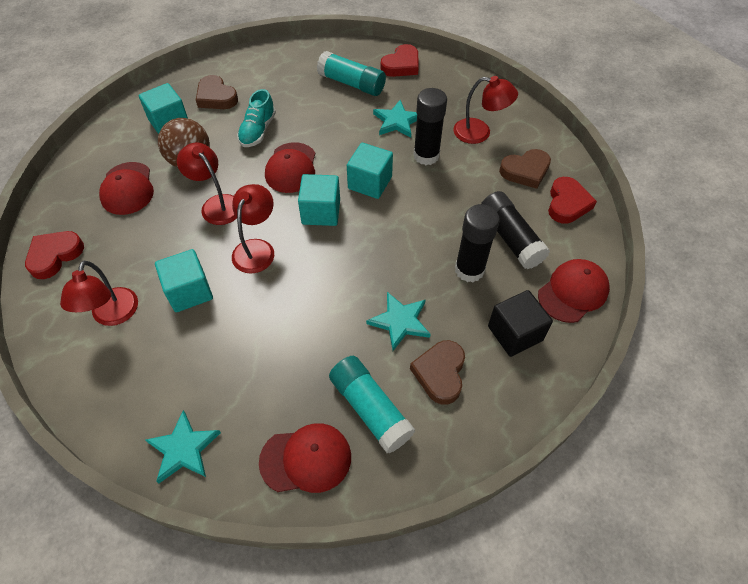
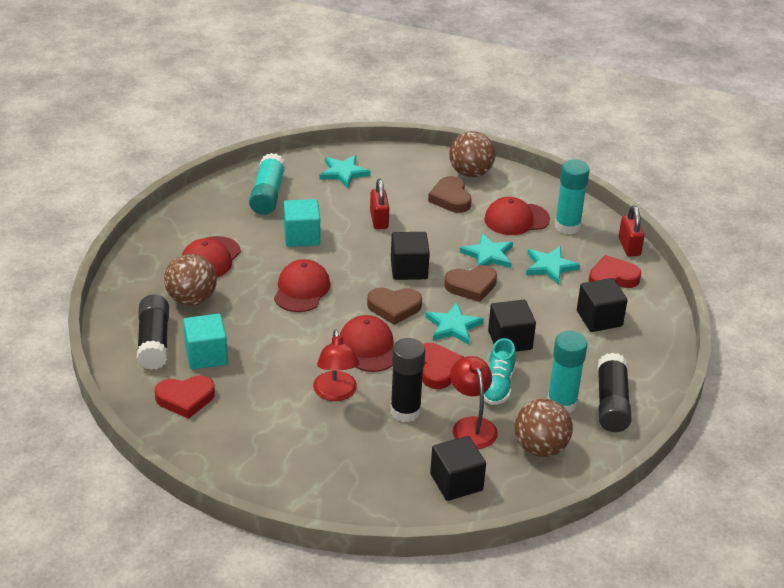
black cube: 1 -> 4
brown ball: 1 -> 3
red lamp: 4 -> 2
red padlock: 0 -> 2
turquoise cube: 4 -> 2
turquoise glue stick: 2 -> 3
turquoise star: 3 -> 4

